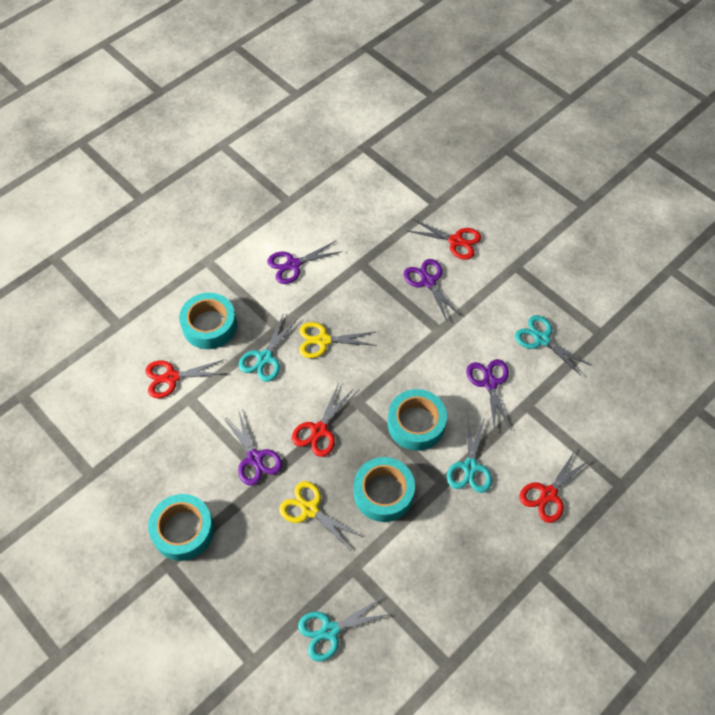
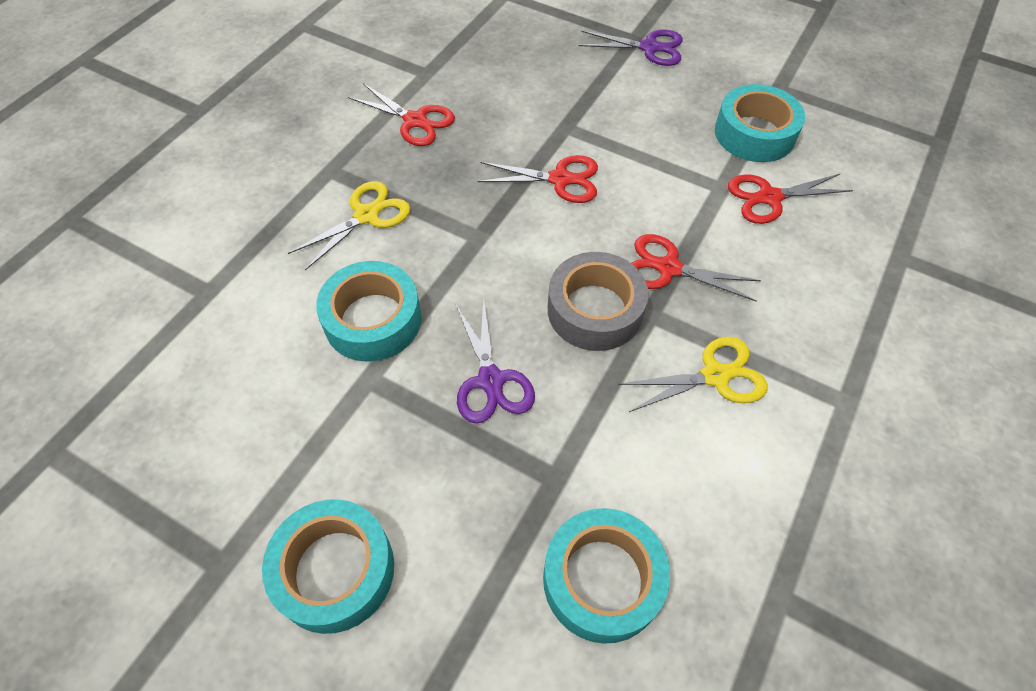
grey tape: 0 -> 1
purple scissors: 4 -> 2
turquoise scissors: 4 -> 0

